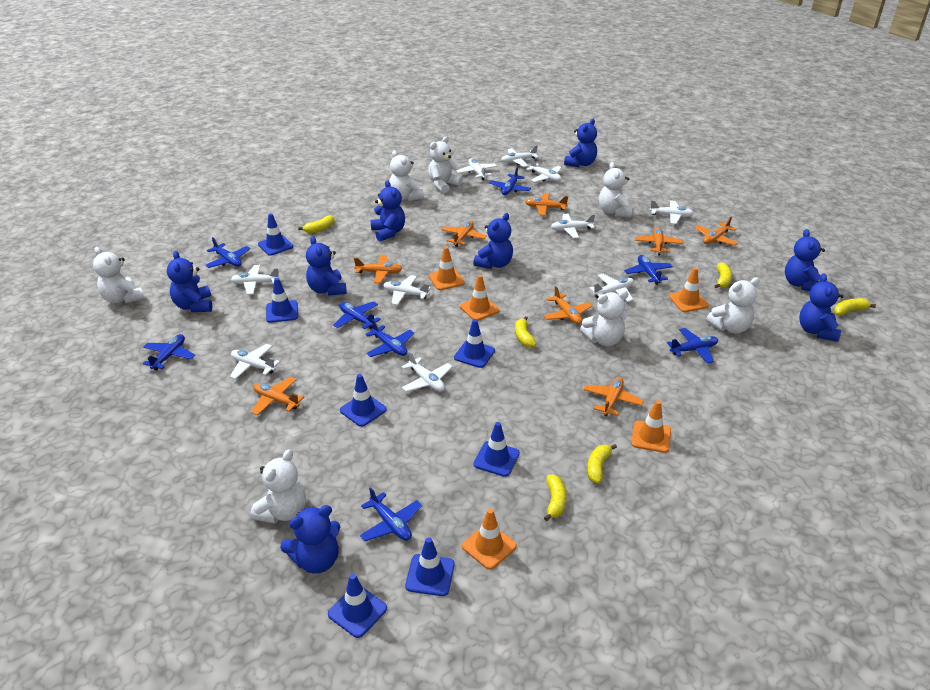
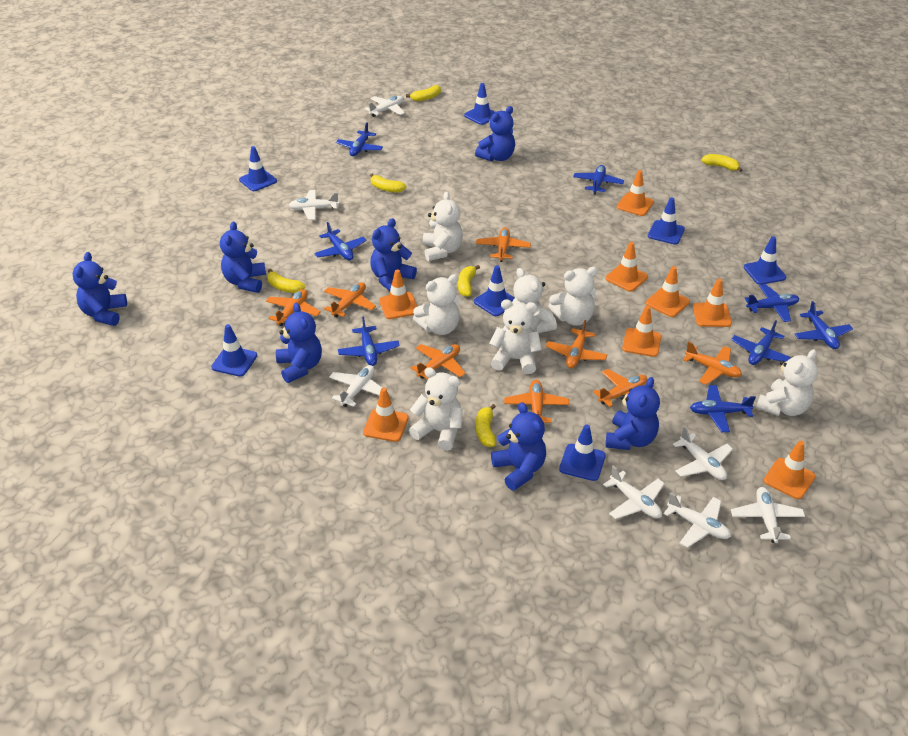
blue teddy bear: 8 -> 7
orange traffic cone: 5 -> 8
white plane: 10 -> 7

